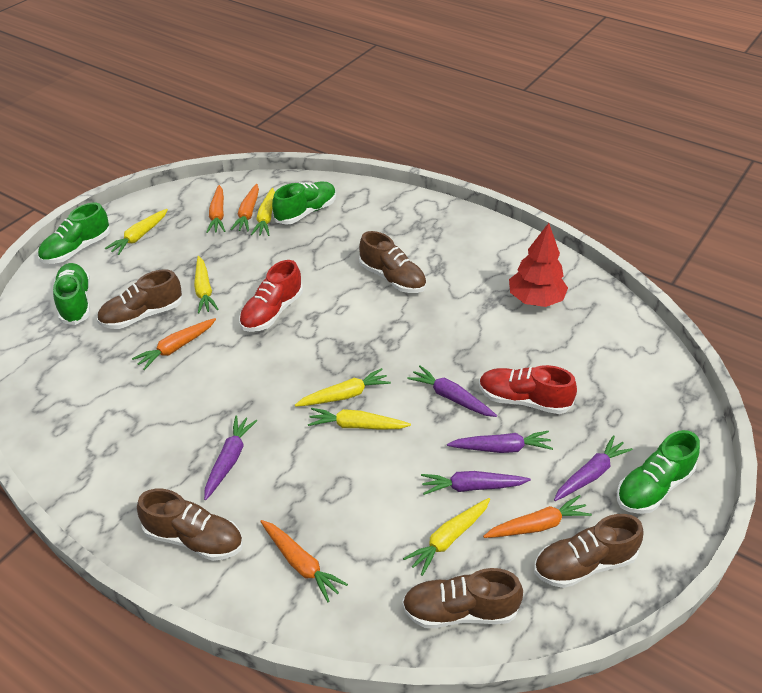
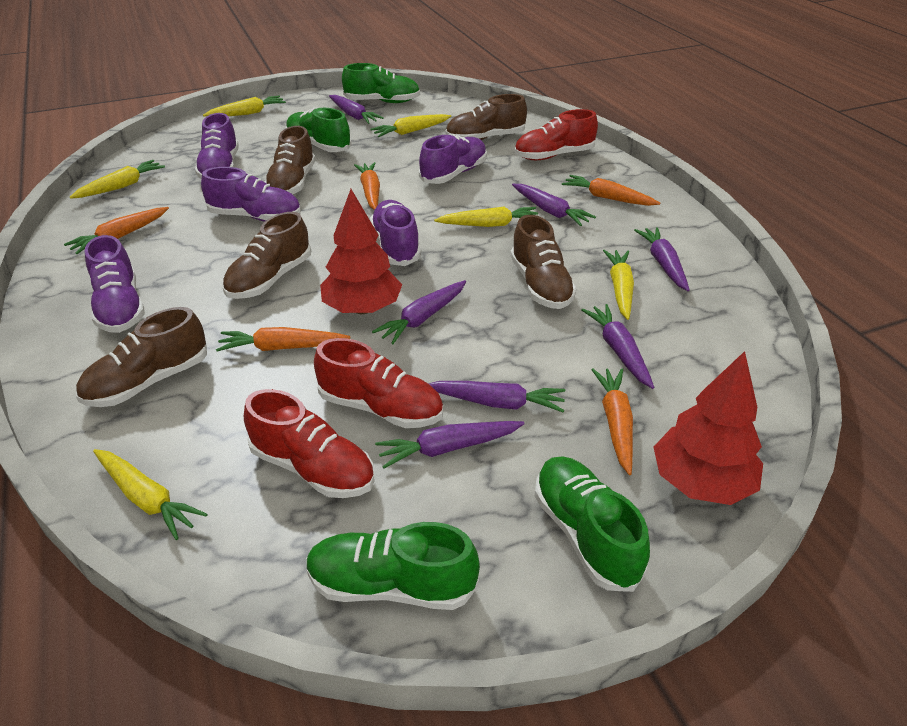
purple carrot: 5 -> 7
purple shoe: 0 -> 5
red shoe: 2 -> 3
red tree: 1 -> 2

